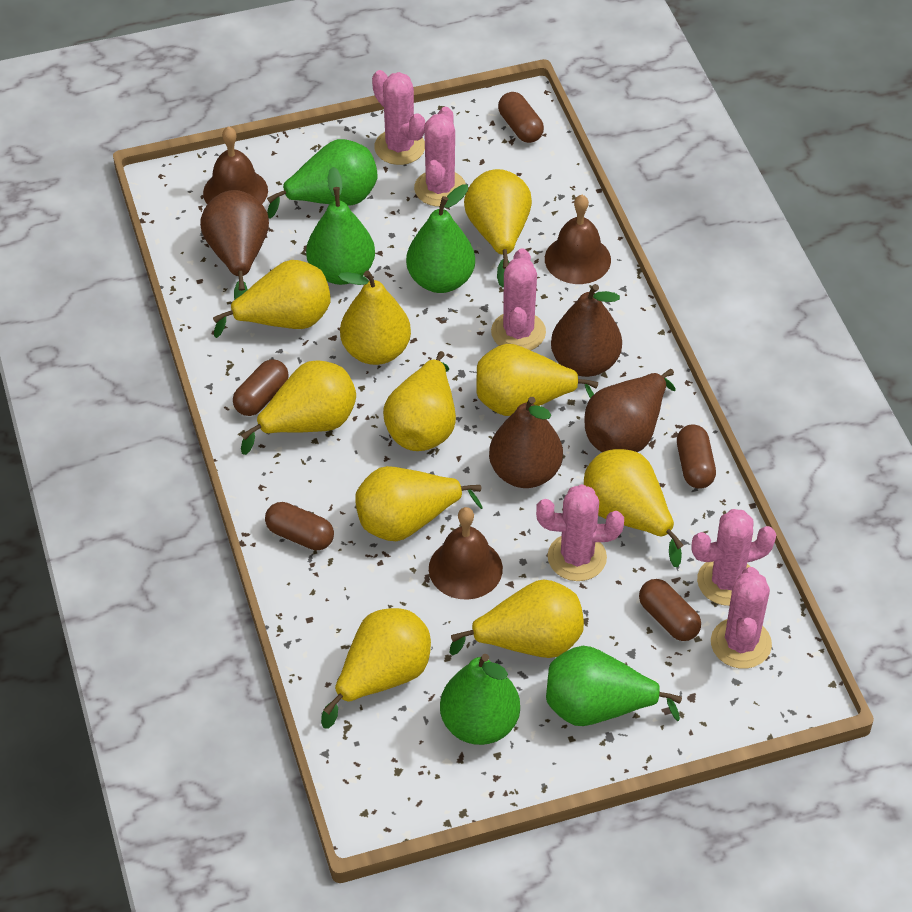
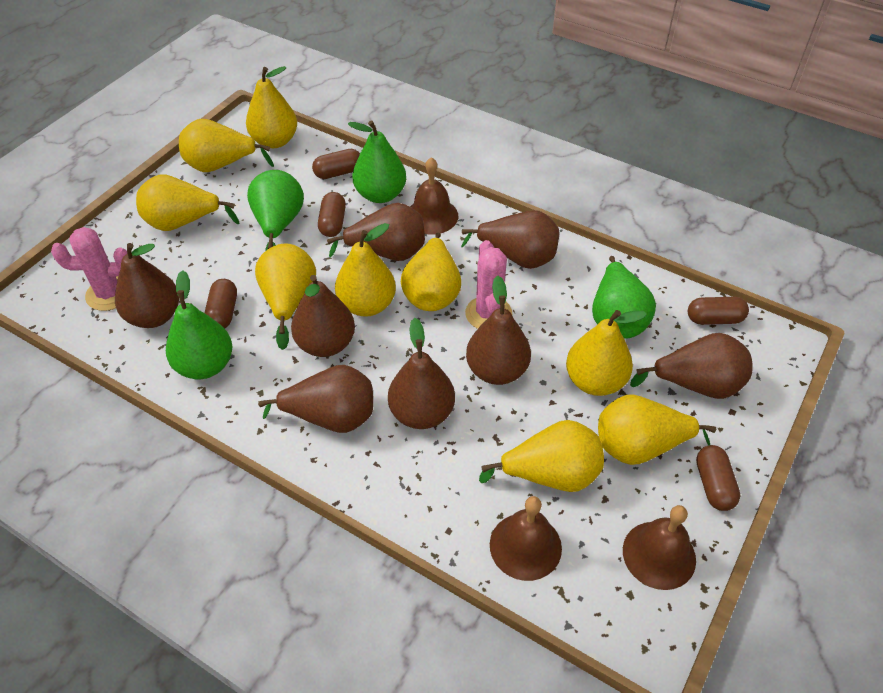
brown pear: 4 -> 8
green pear: 5 -> 4
pink cactus: 6 -> 2
yellow pear: 10 -> 9

